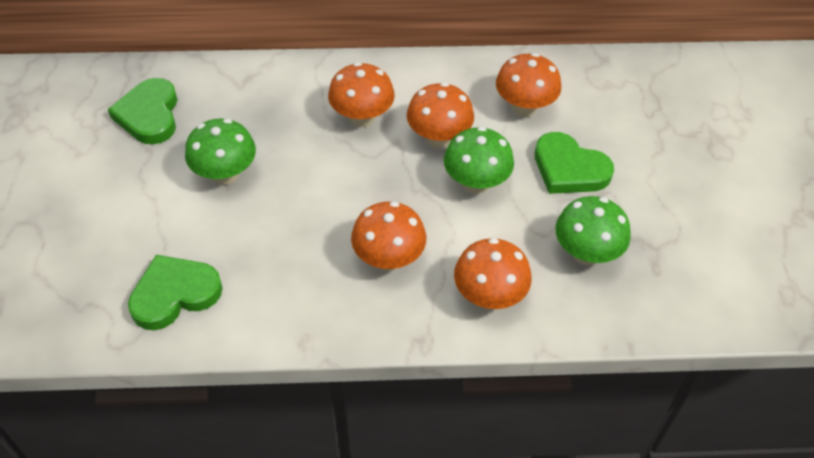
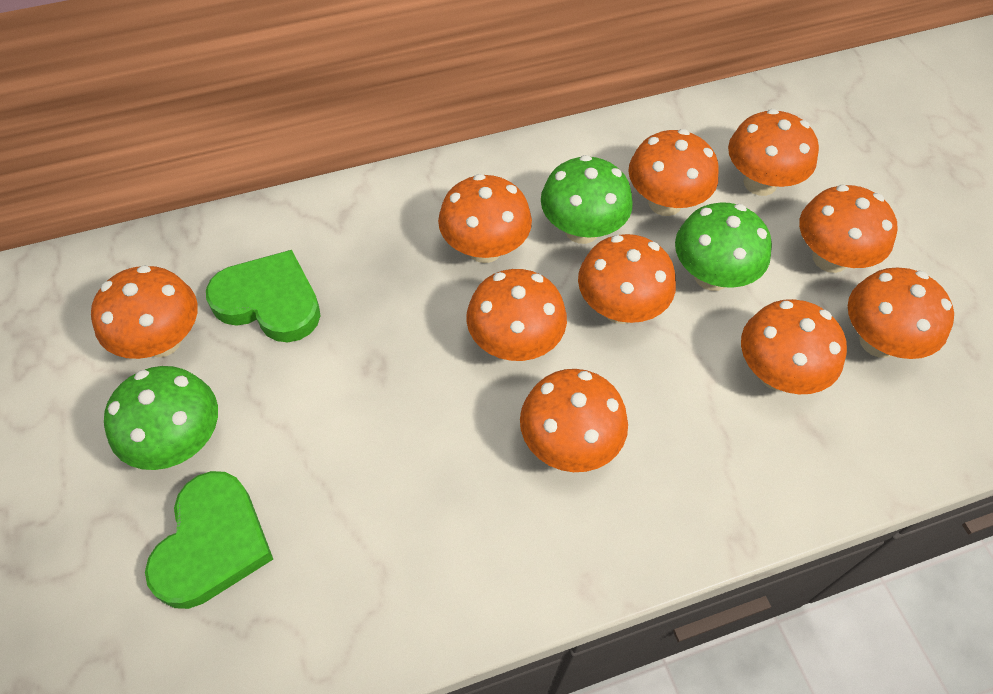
green heart: 3 -> 2
orange mushroom: 5 -> 10

